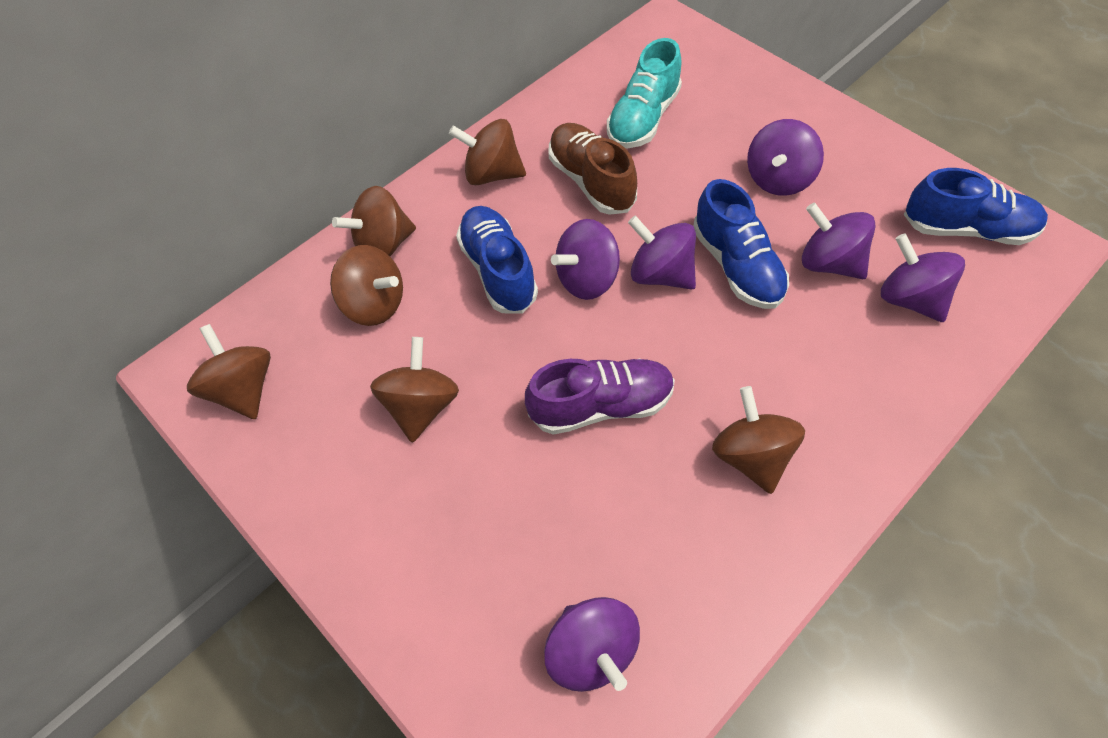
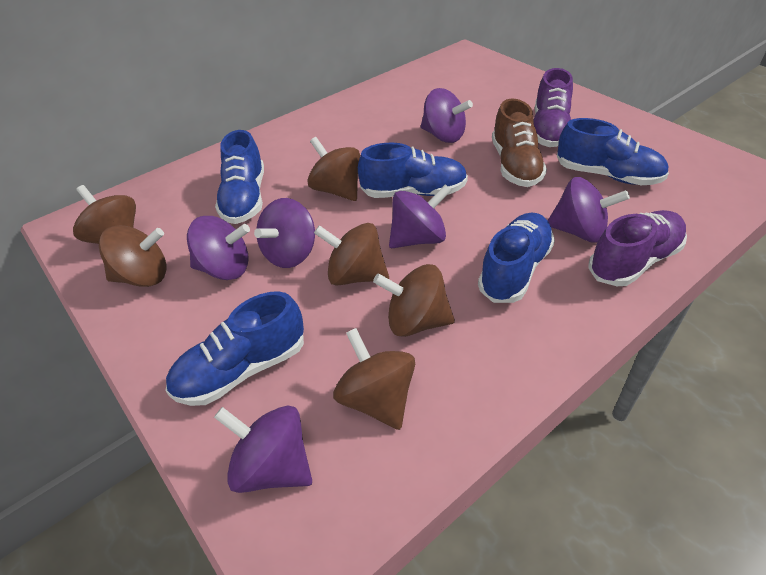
blue shoe: 3 -> 5
purple shoe: 1 -> 2
turquoise shoe: 1 -> 0

